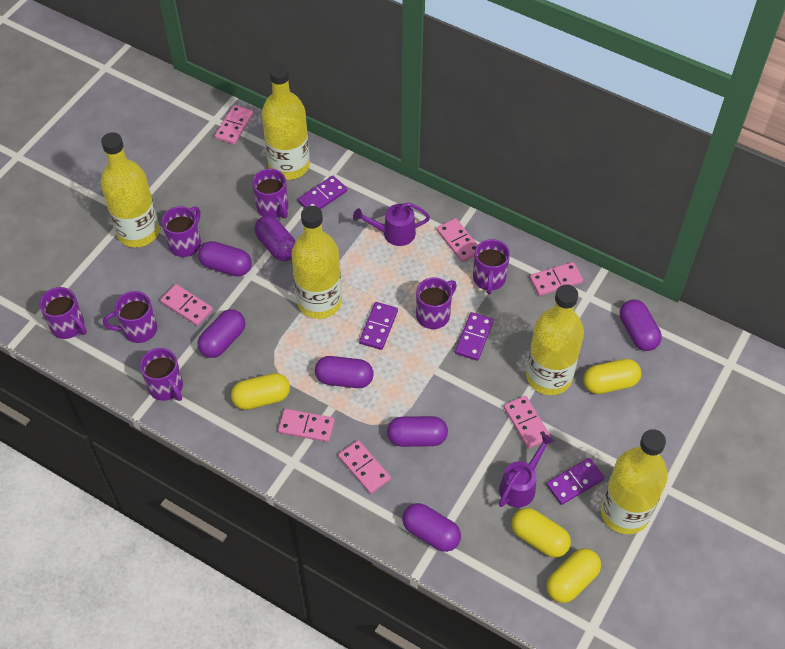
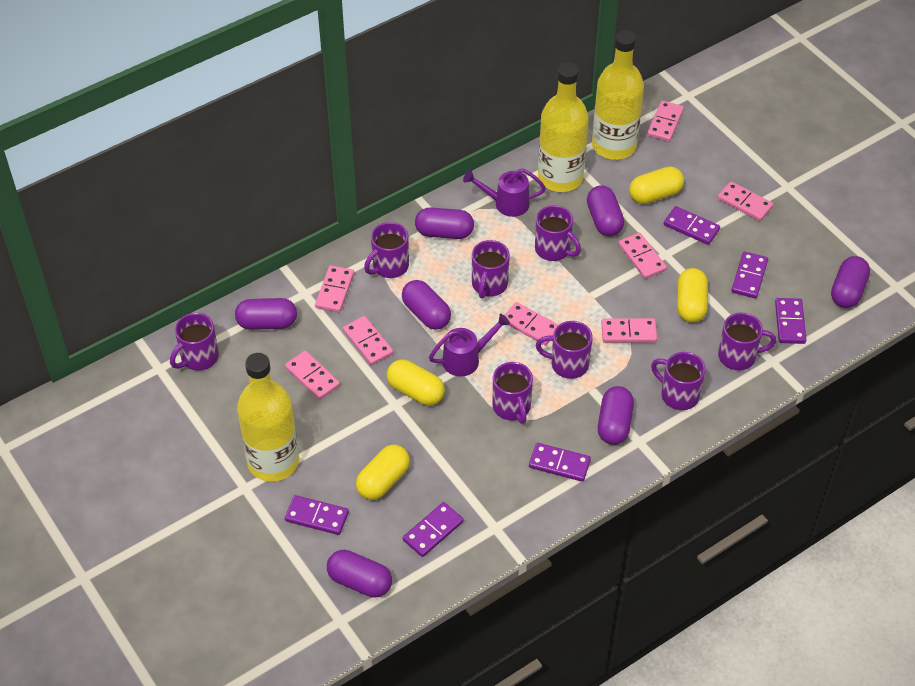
pink domino: 7 -> 8
purple domino: 4 -> 6
purple mug: 7 -> 8
yellow bottle: 5 -> 3

